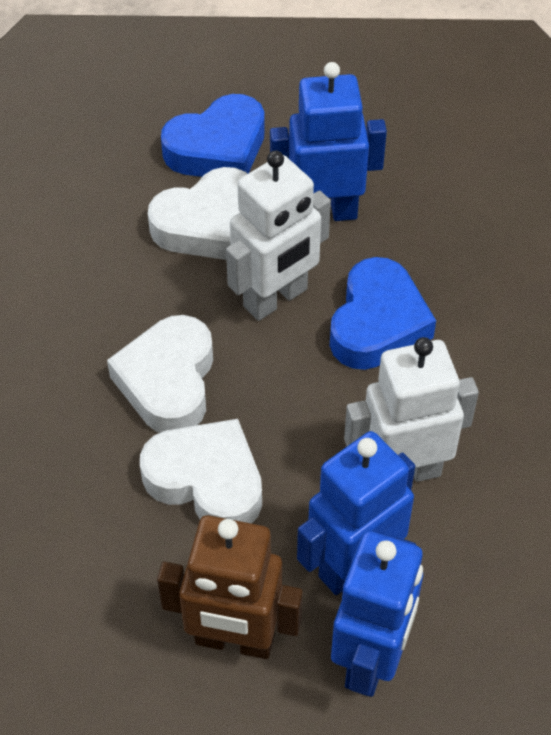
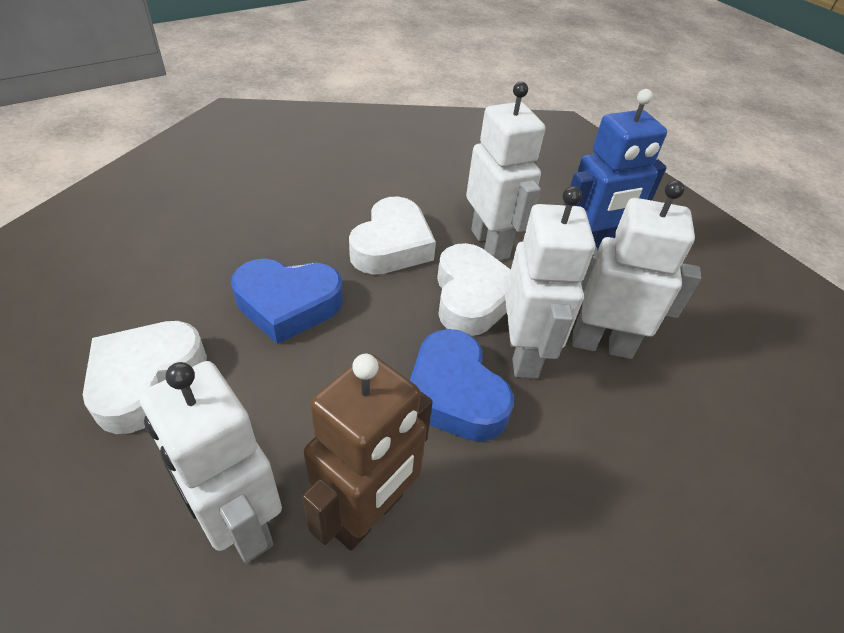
blue robot: 3 -> 1
white robot: 2 -> 4

